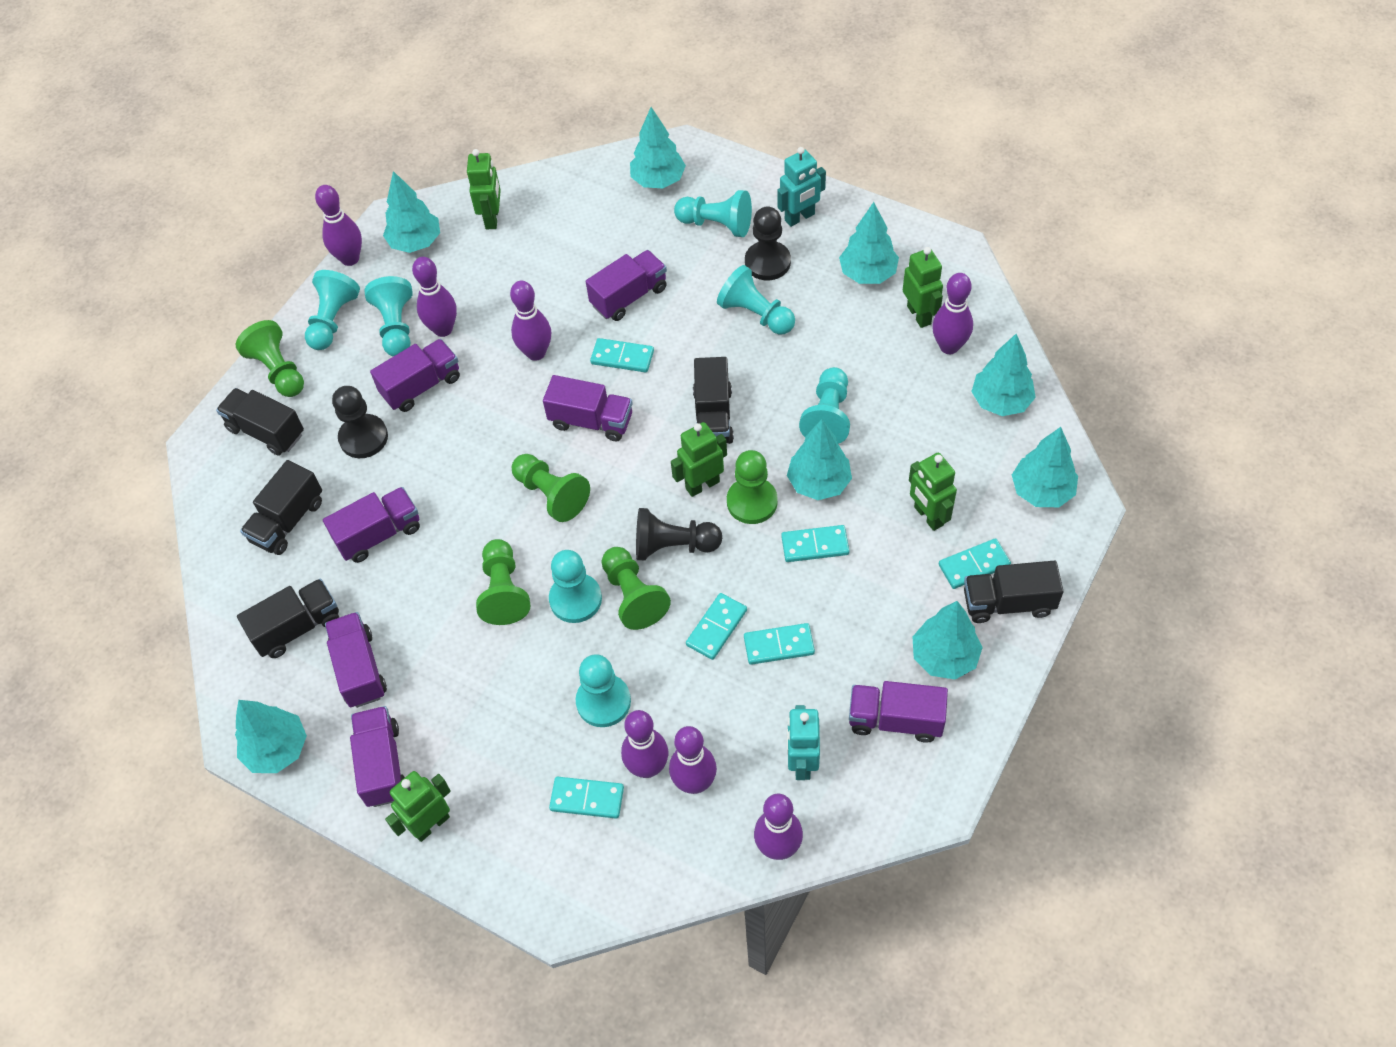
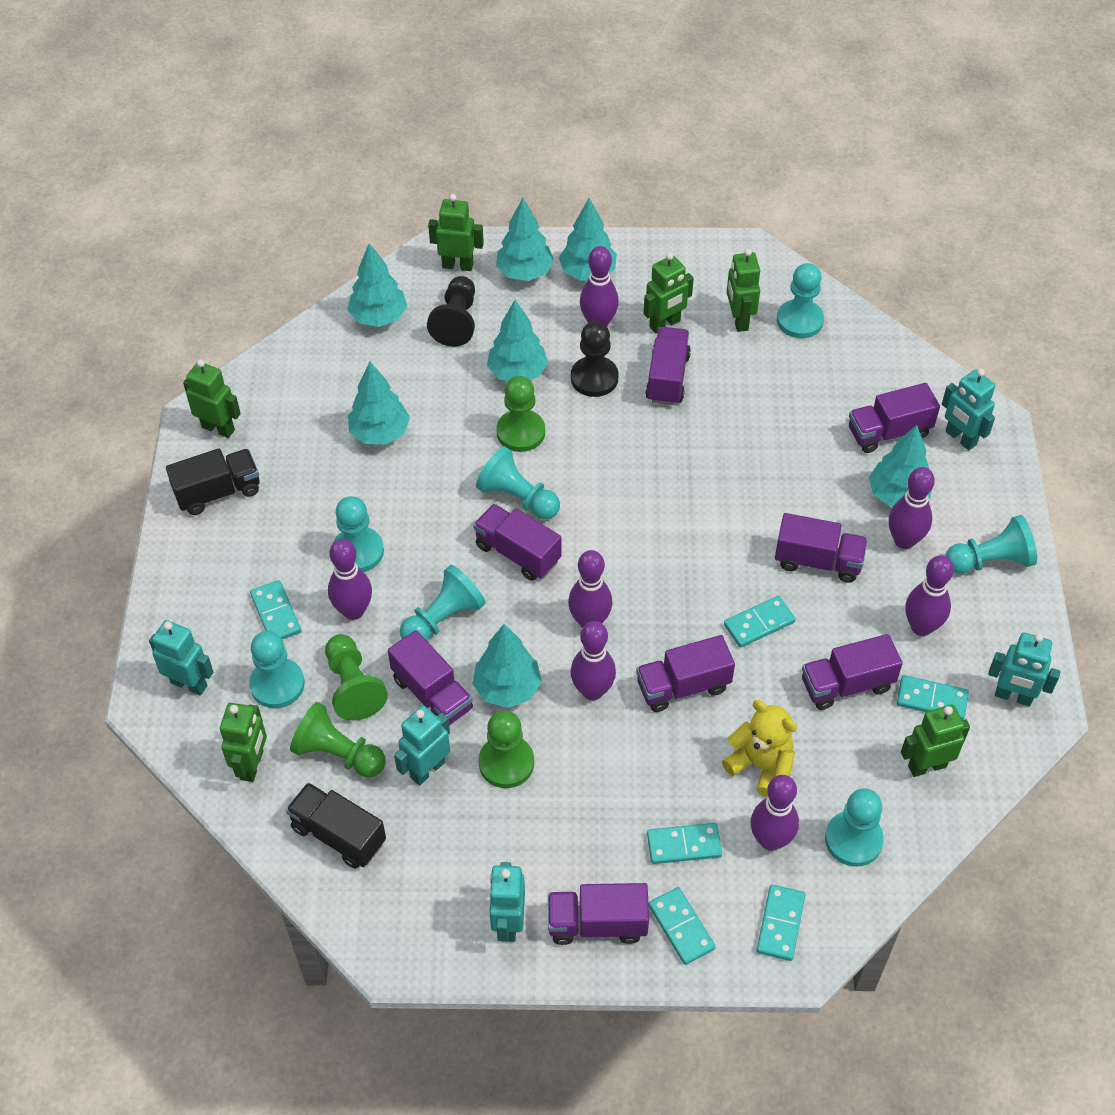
black pawn: 3 -> 2
black truck: 5 -> 2
green pawn: 5 -> 4
green robot: 5 -> 6
purple truck: 7 -> 8
turquoise robot: 2 -> 5
turquoise tree: 8 -> 7
yellow teddy bear: 0 -> 1

